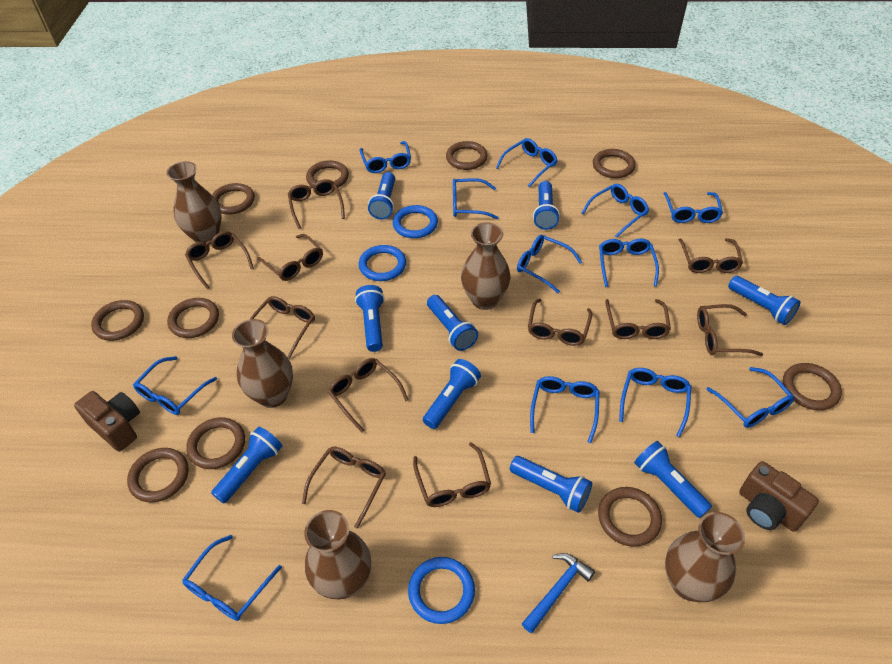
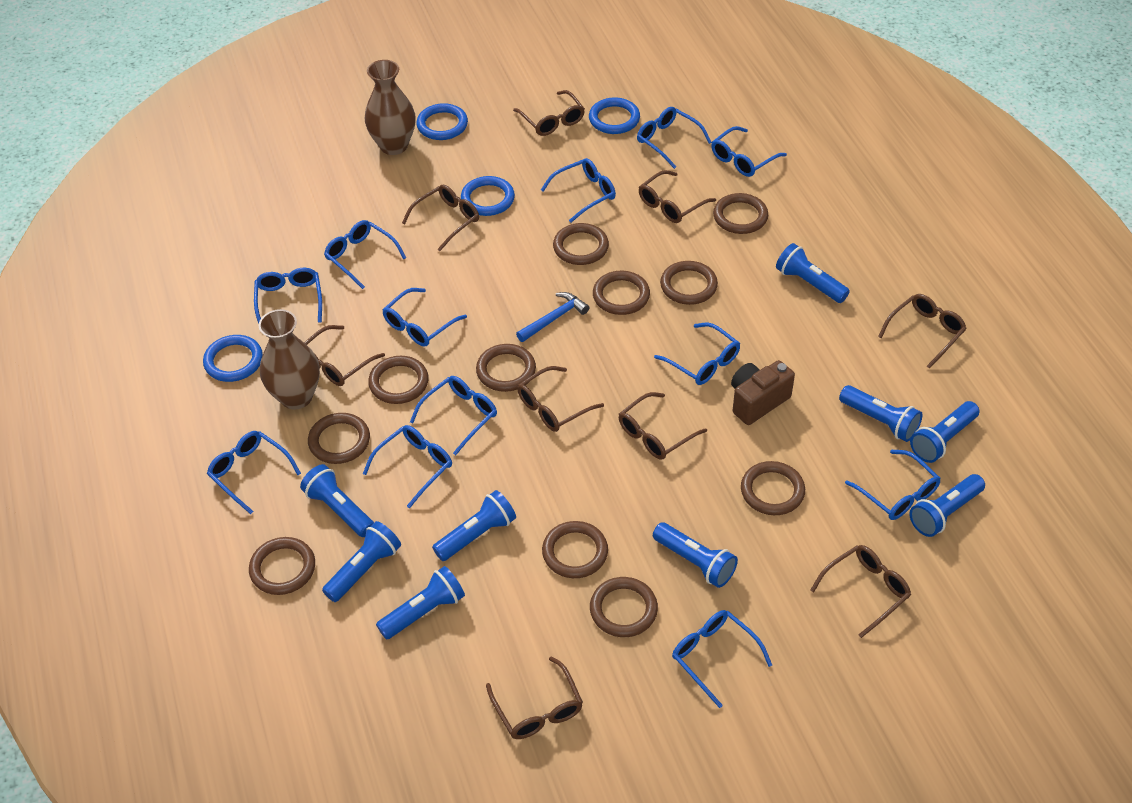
blue ring: 3 -> 4
brown camera: 2 -> 1
brown glasses: 11 -> 9
brown ring: 10 -> 11
brown vase: 5 -> 2

